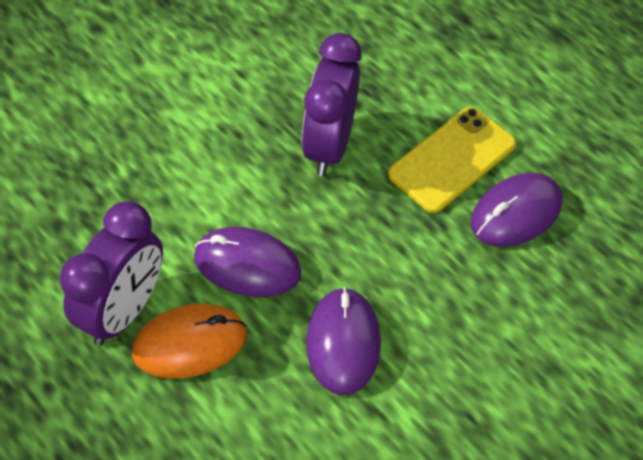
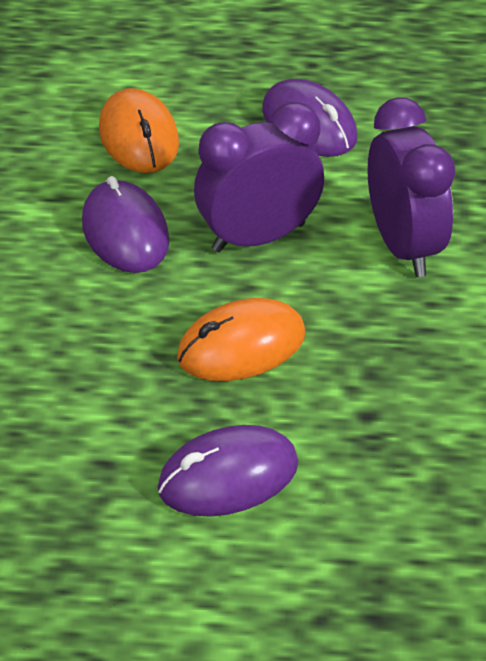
orange mouse: 1 -> 2
yellow phone: 1 -> 0

